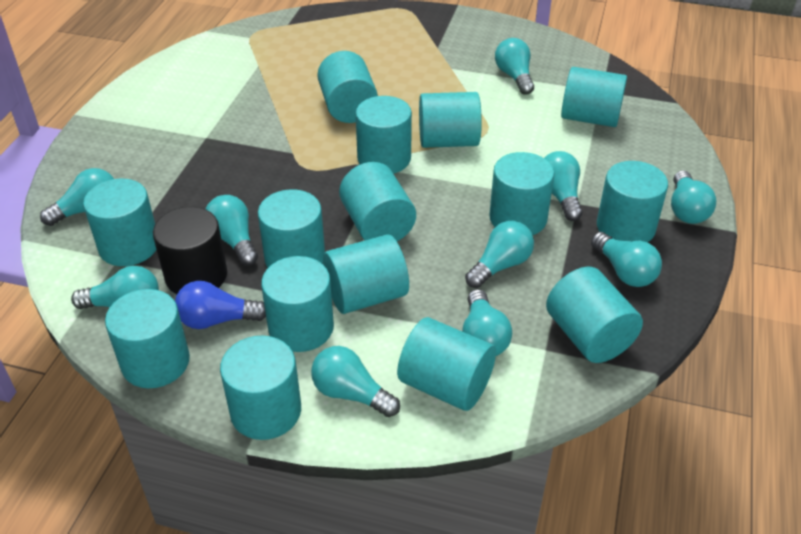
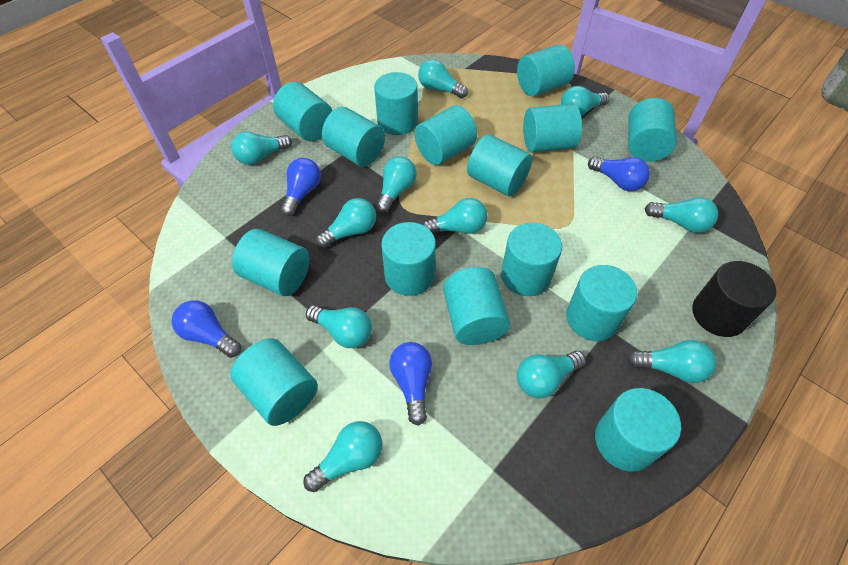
blue light bulb: 1 -> 4
turquoise light bulb: 10 -> 11

